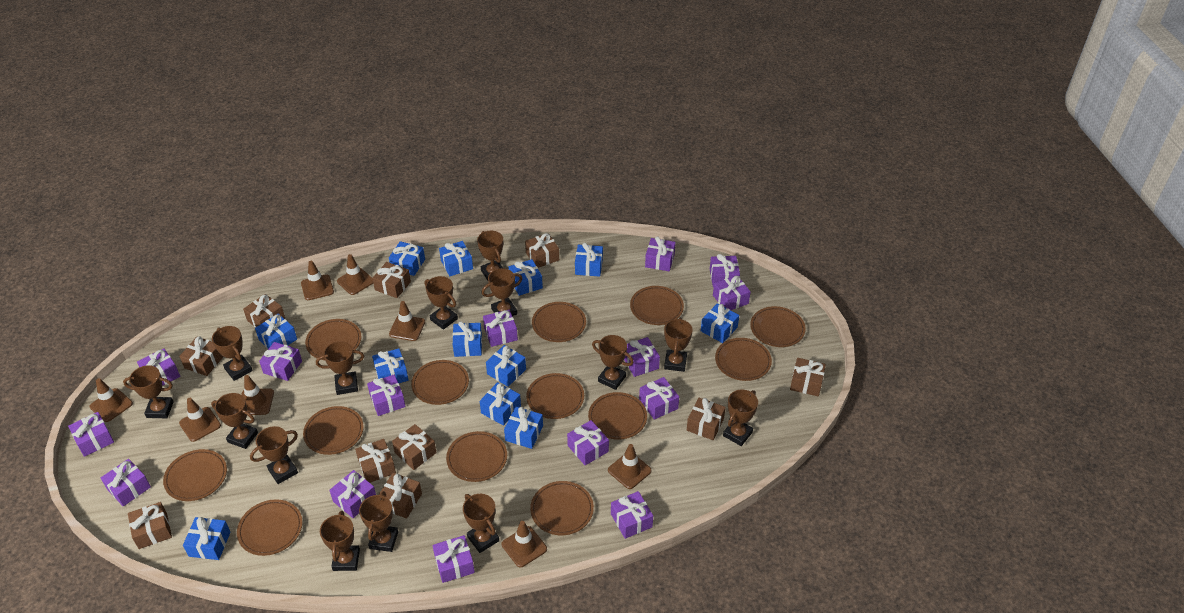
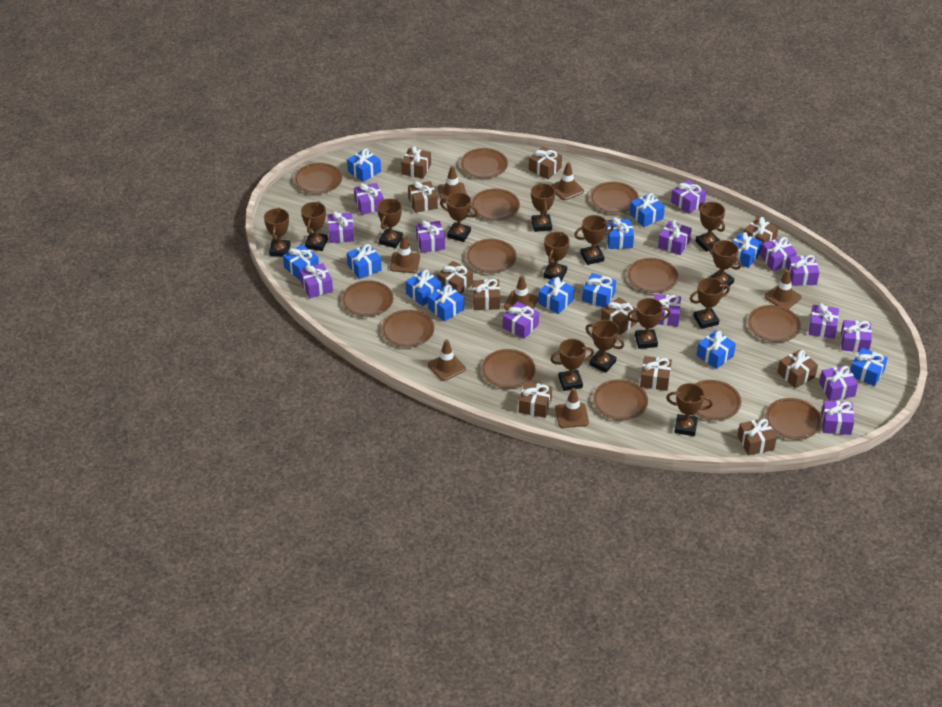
brown gift: 10 -> 11
brown traffic cone: 8 -> 7
purple gift: 15 -> 14

